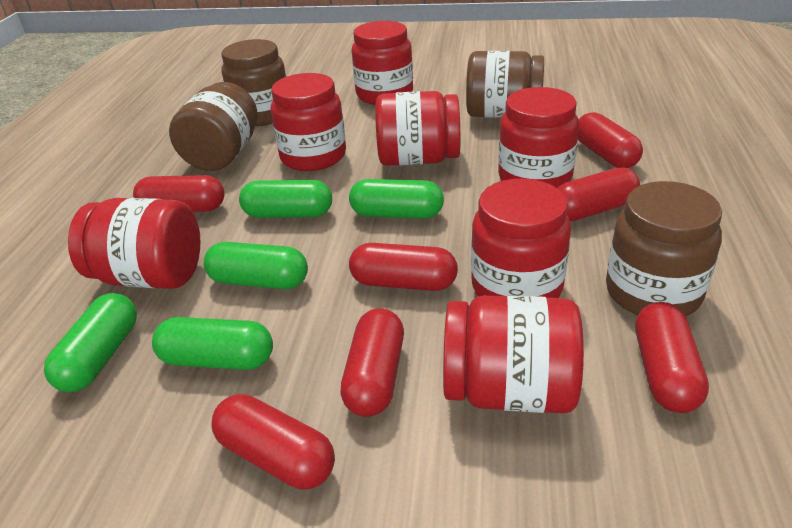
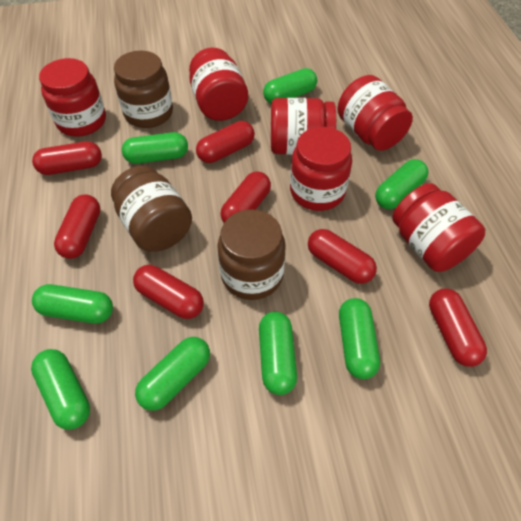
brown jar: 4 -> 3
green capsule: 5 -> 8
red jar: 7 -> 6

